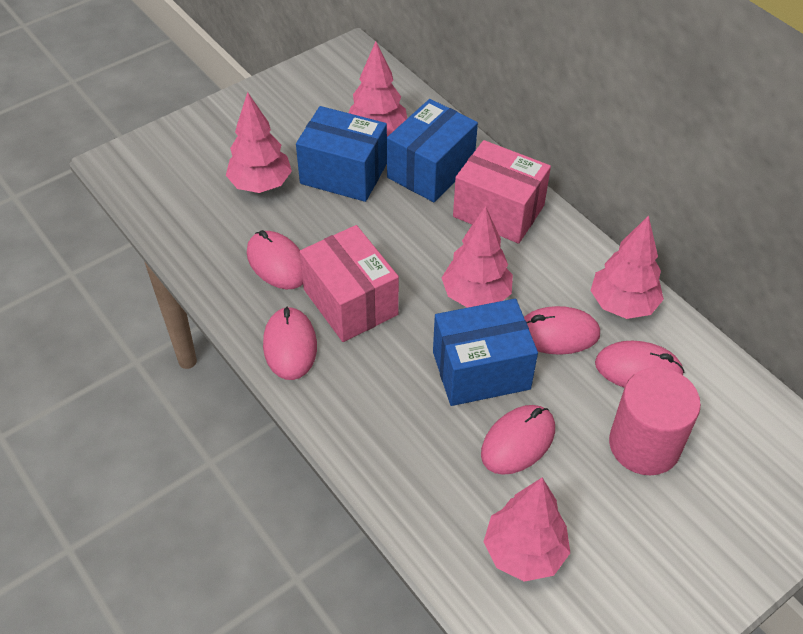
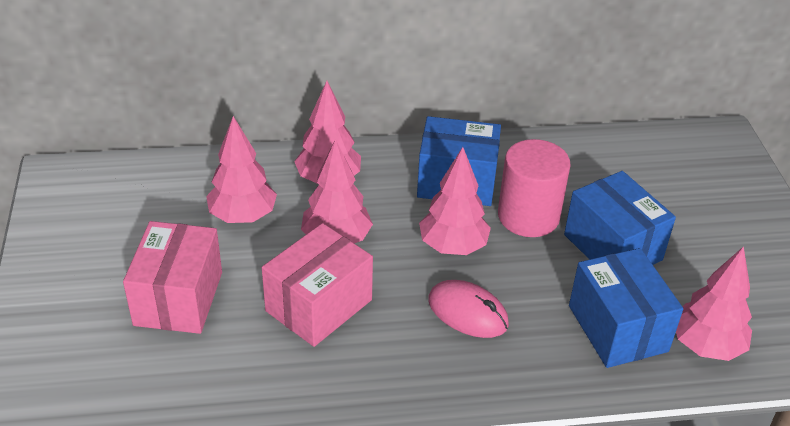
pink mouse: 5 -> 1

